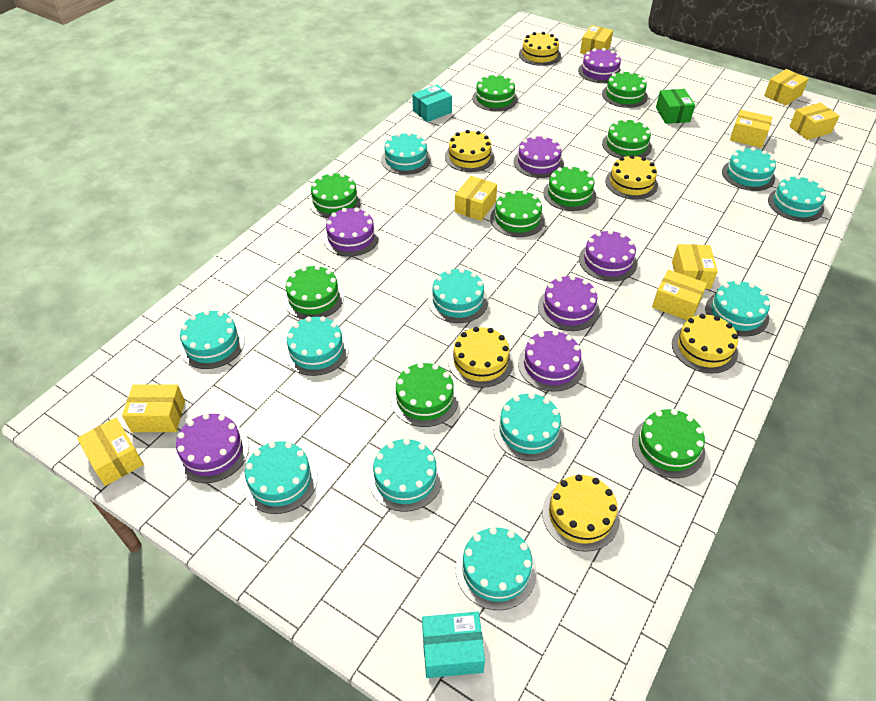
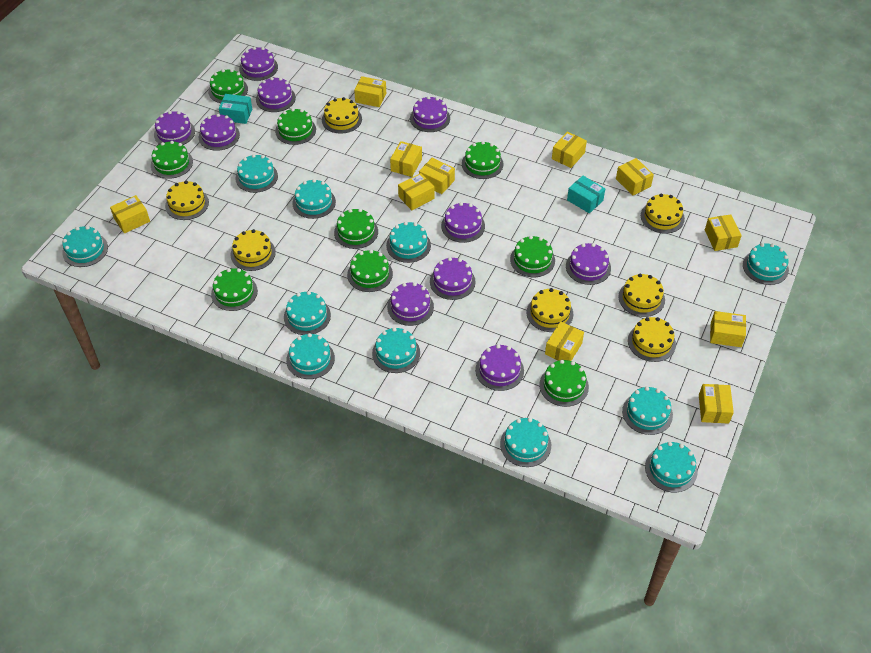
green box: 1 -> 0
purple cake: 7 -> 10
yellow box: 9 -> 11
yellow cake: 6 -> 7

